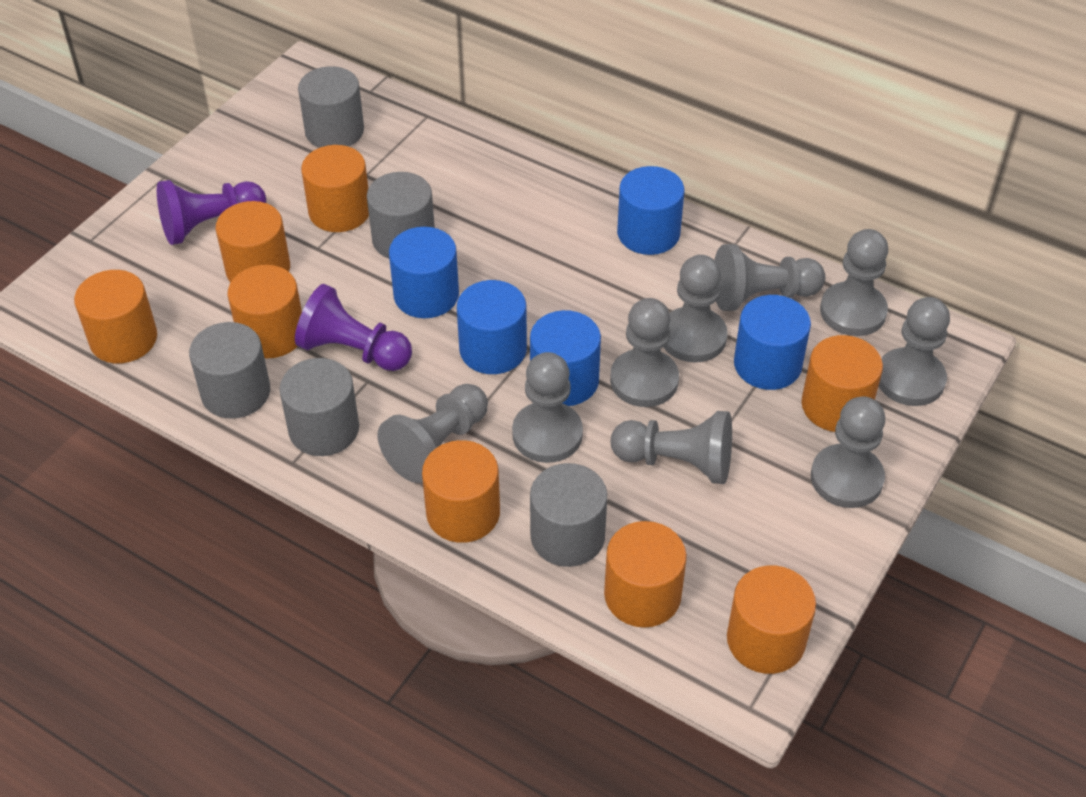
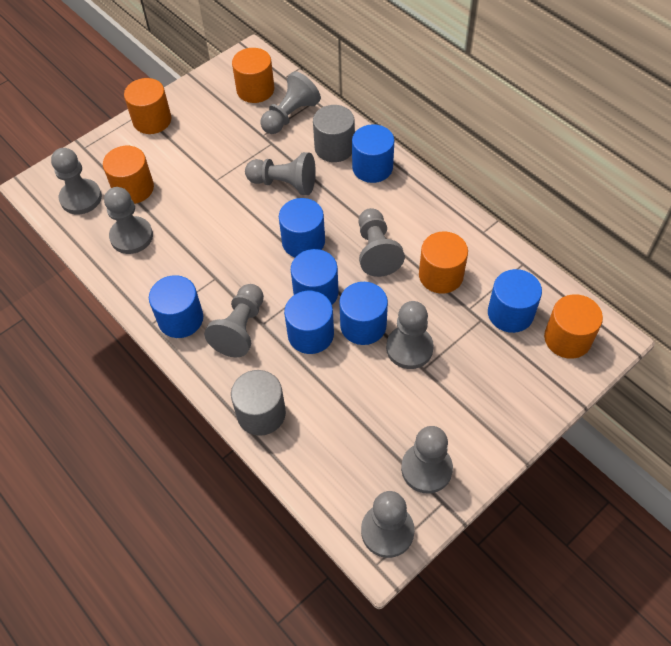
blue cylinder: 5 -> 7
grey cylinder: 5 -> 2
orange cylinder: 8 -> 5
purple pawn: 2 -> 0

